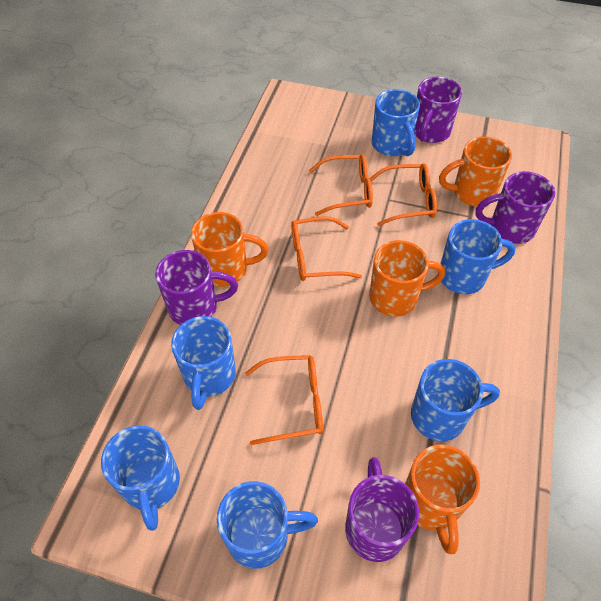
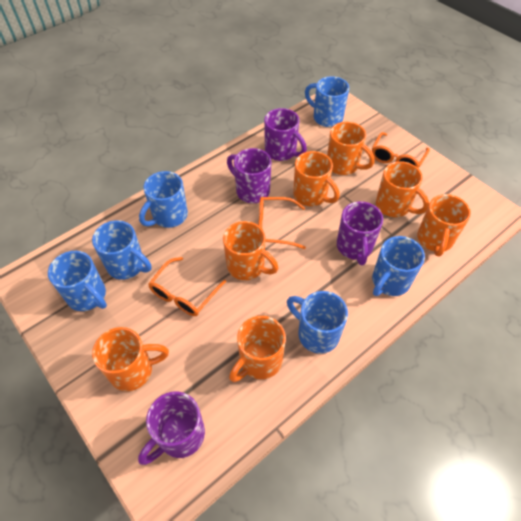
orange glasses: 4 -> 3
orange mug: 4 -> 7

